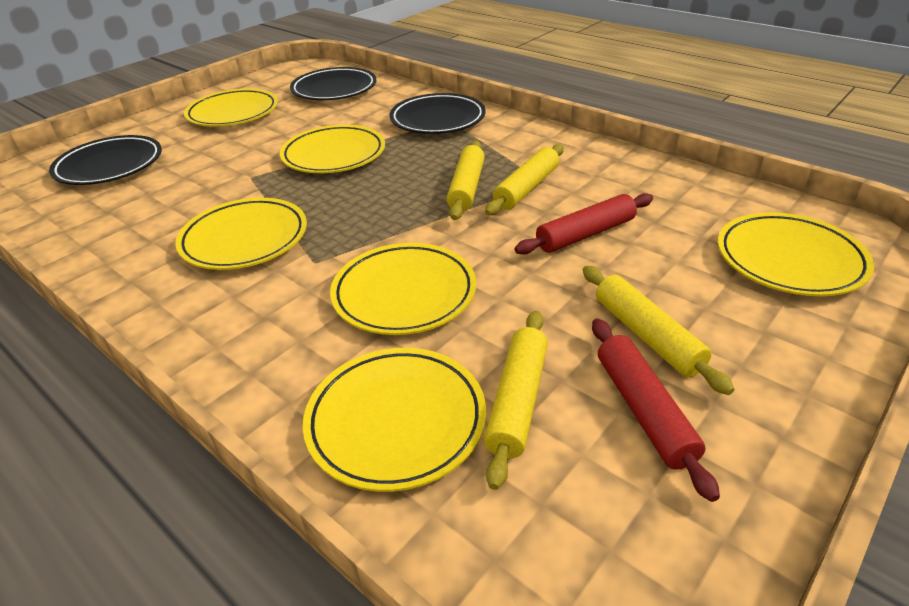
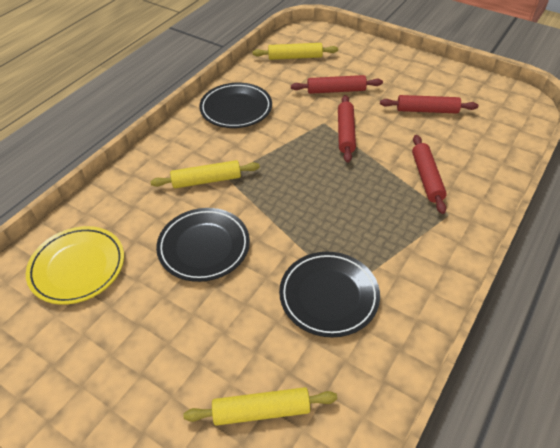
red rolling pin: 2 -> 4
yellow plate: 6 -> 1
yellow rolling pin: 4 -> 3

